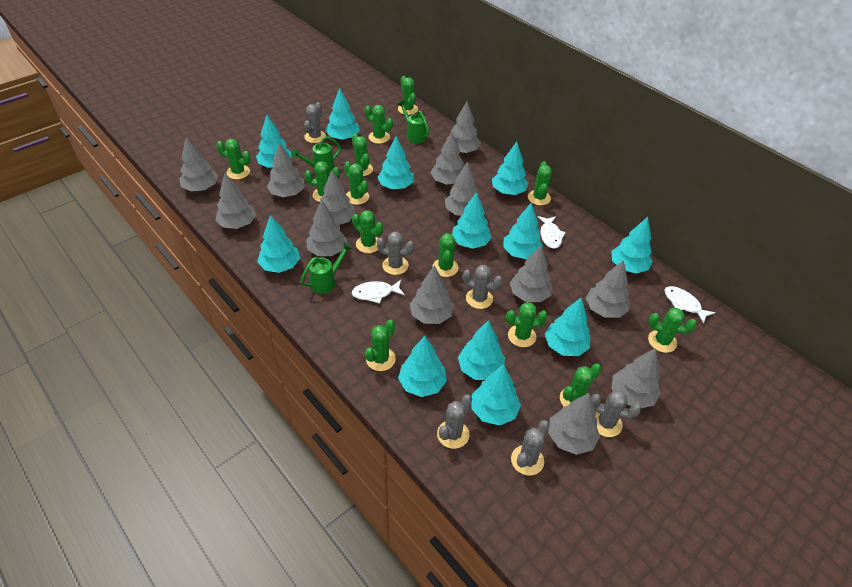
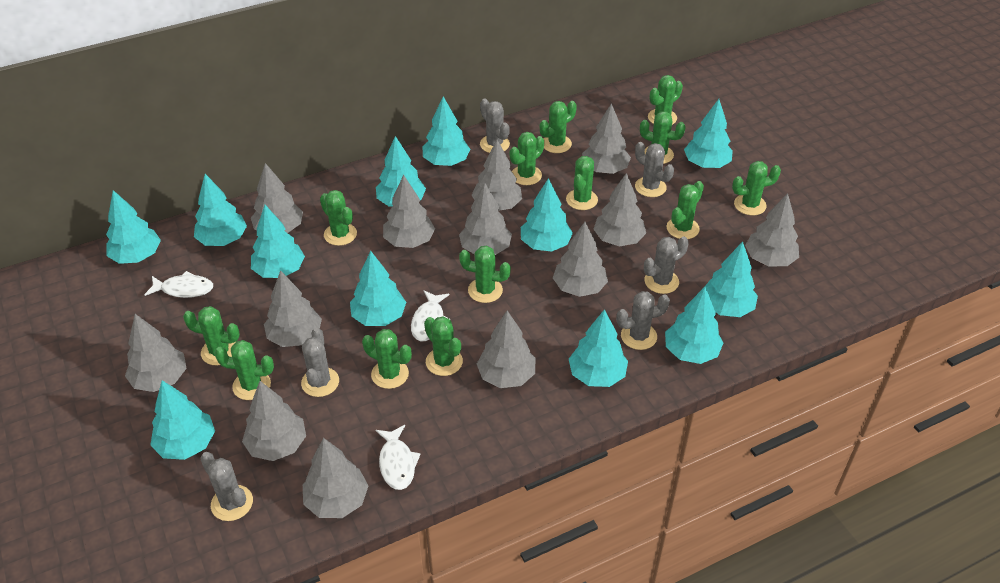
green watering can: 3 -> 0

